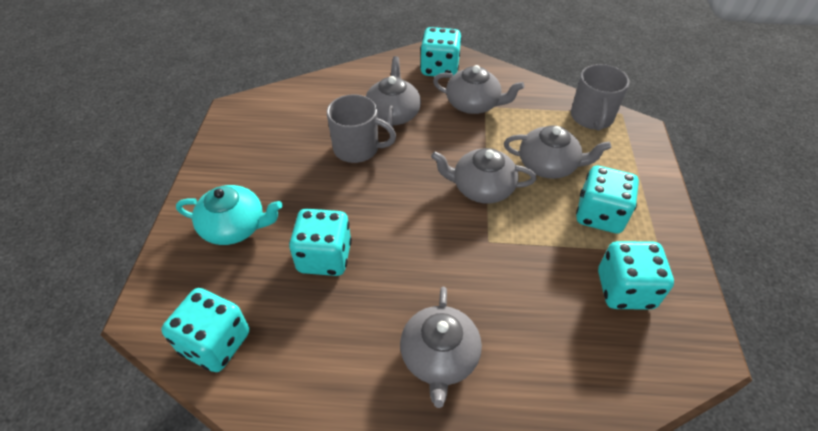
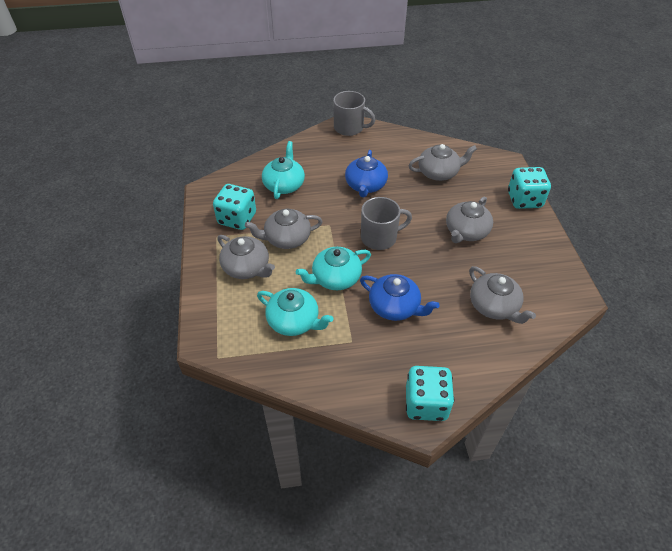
blue teapot: 0 -> 2
turquoise dice: 5 -> 3
turquoise teapot: 1 -> 3

